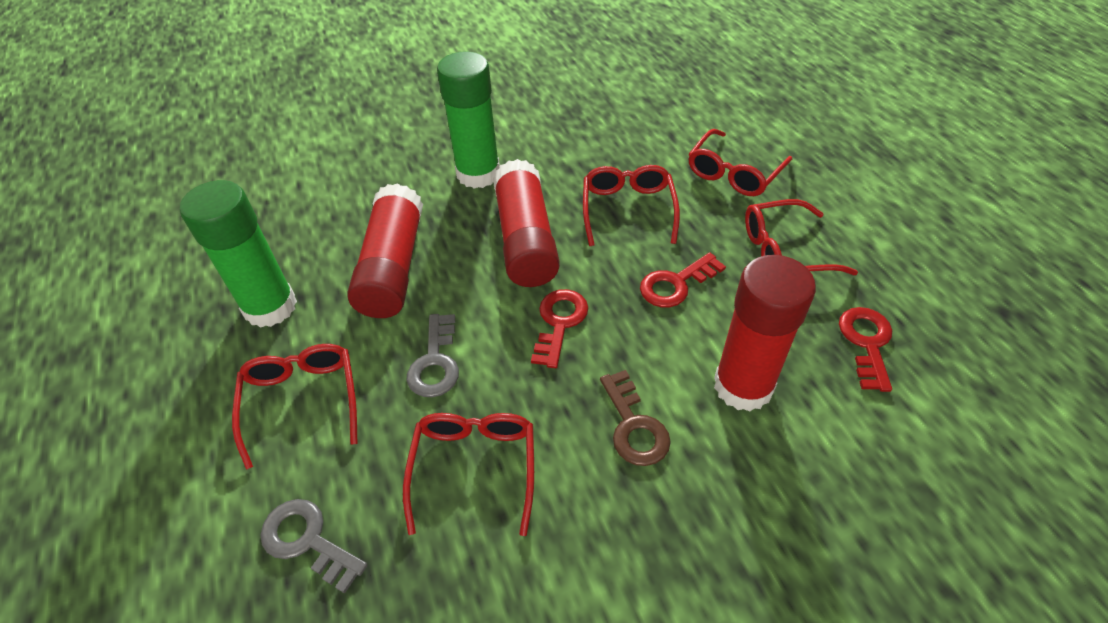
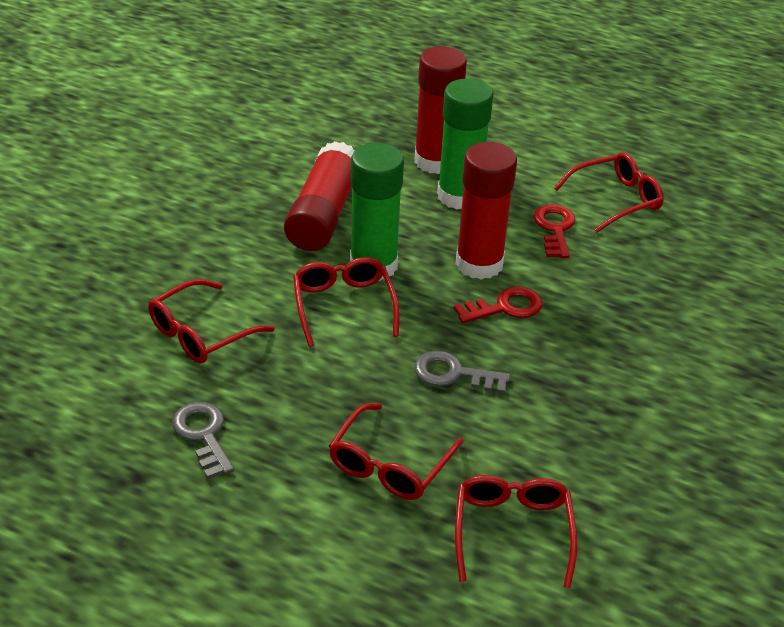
brown key: 1 -> 0
red key: 3 -> 2

